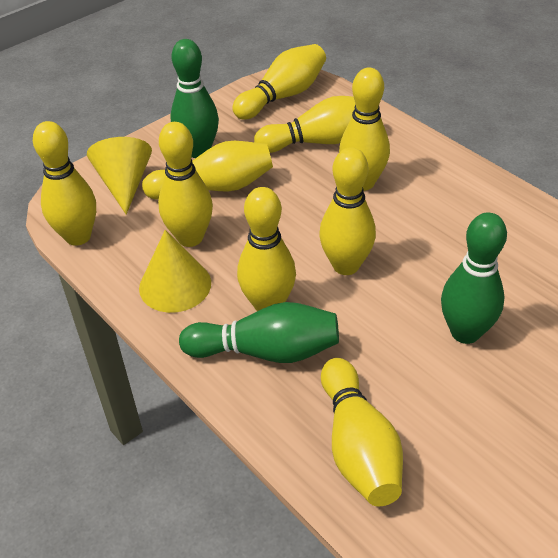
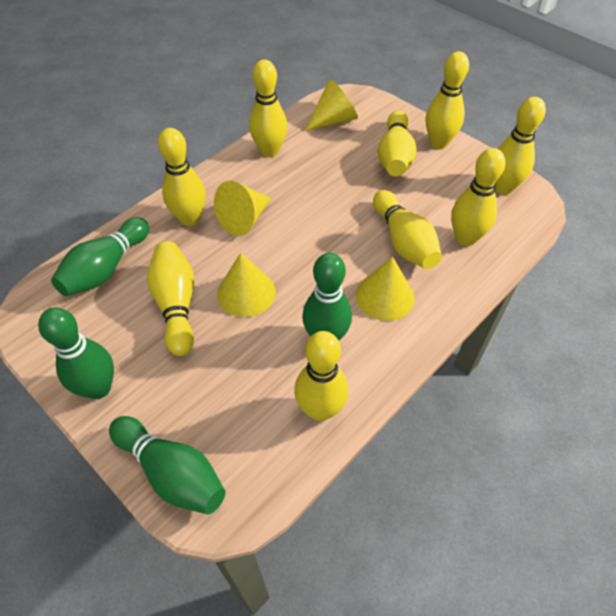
green bowling pin: 3 -> 4
yellow cone: 2 -> 4

